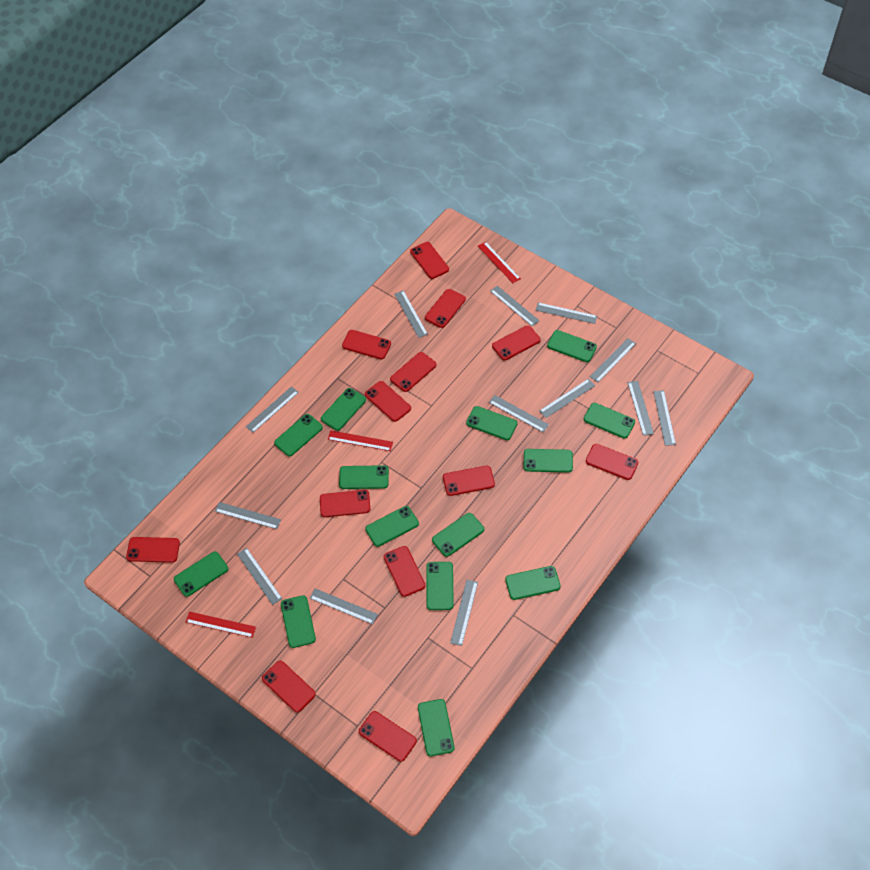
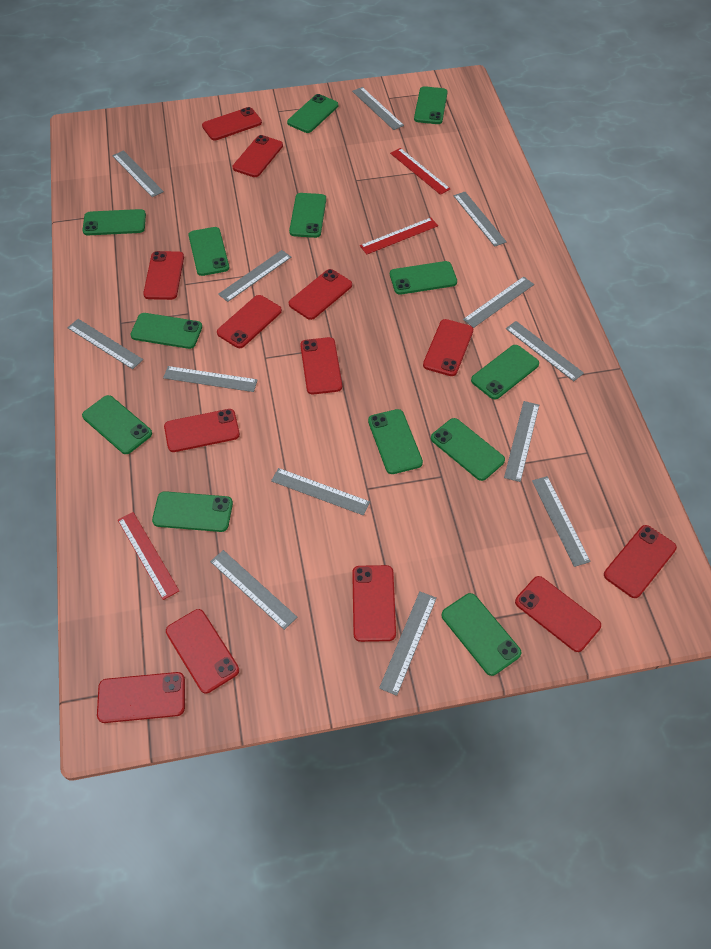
green phone: 14 -> 13

